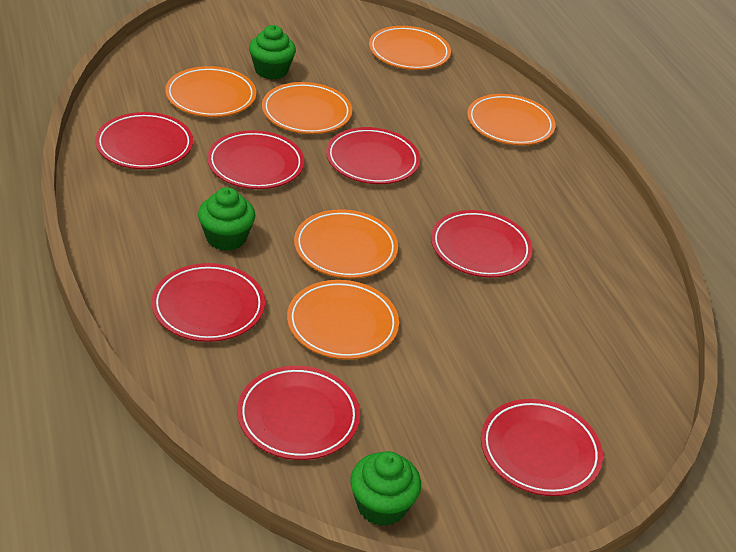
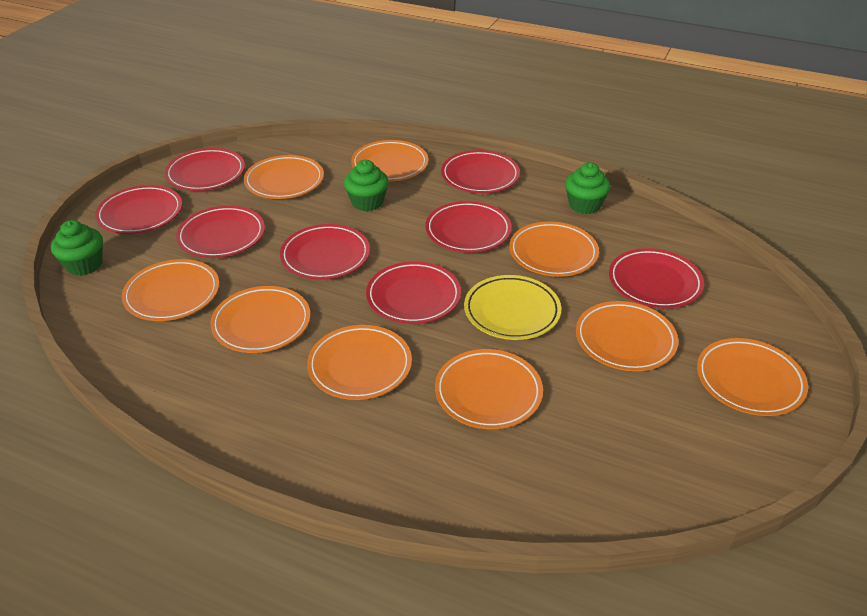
orange plate: 6 -> 9
red plate: 7 -> 8
yellow plate: 0 -> 1

